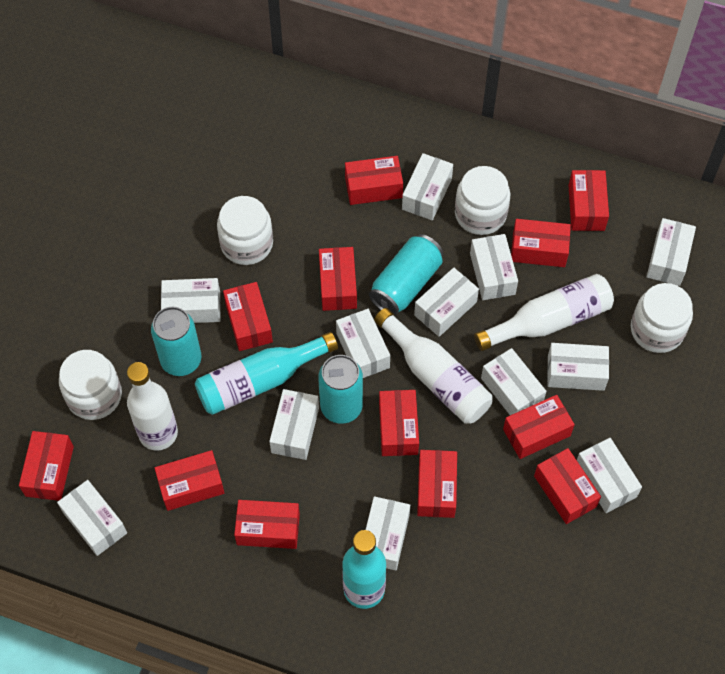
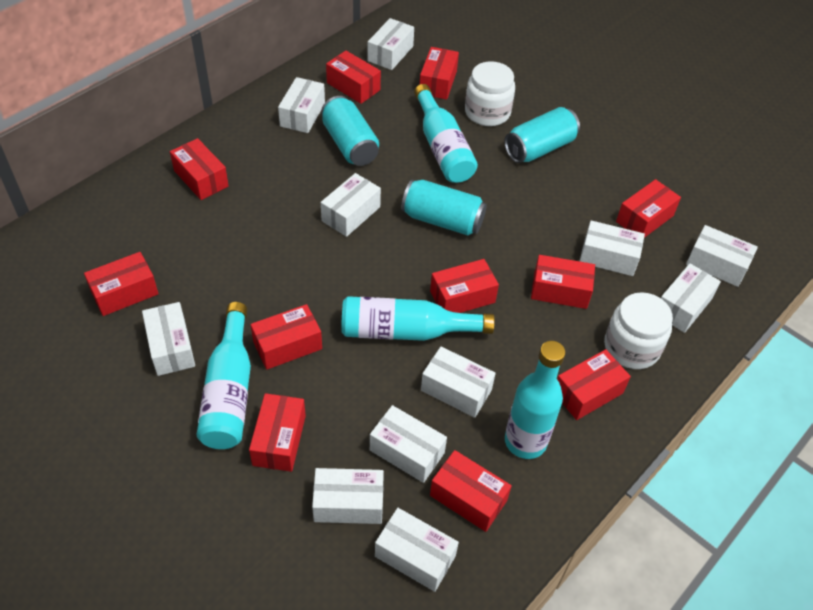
red box: 12 -> 11
turquoise bottle: 2 -> 4
white bottle: 3 -> 0
white box: 12 -> 11
white jar: 4 -> 2

